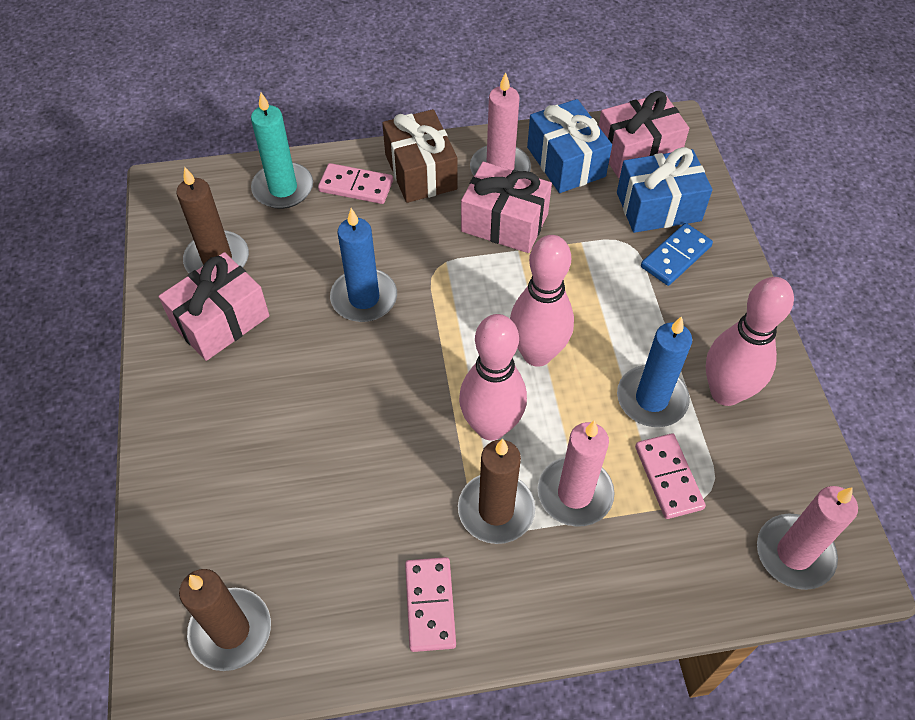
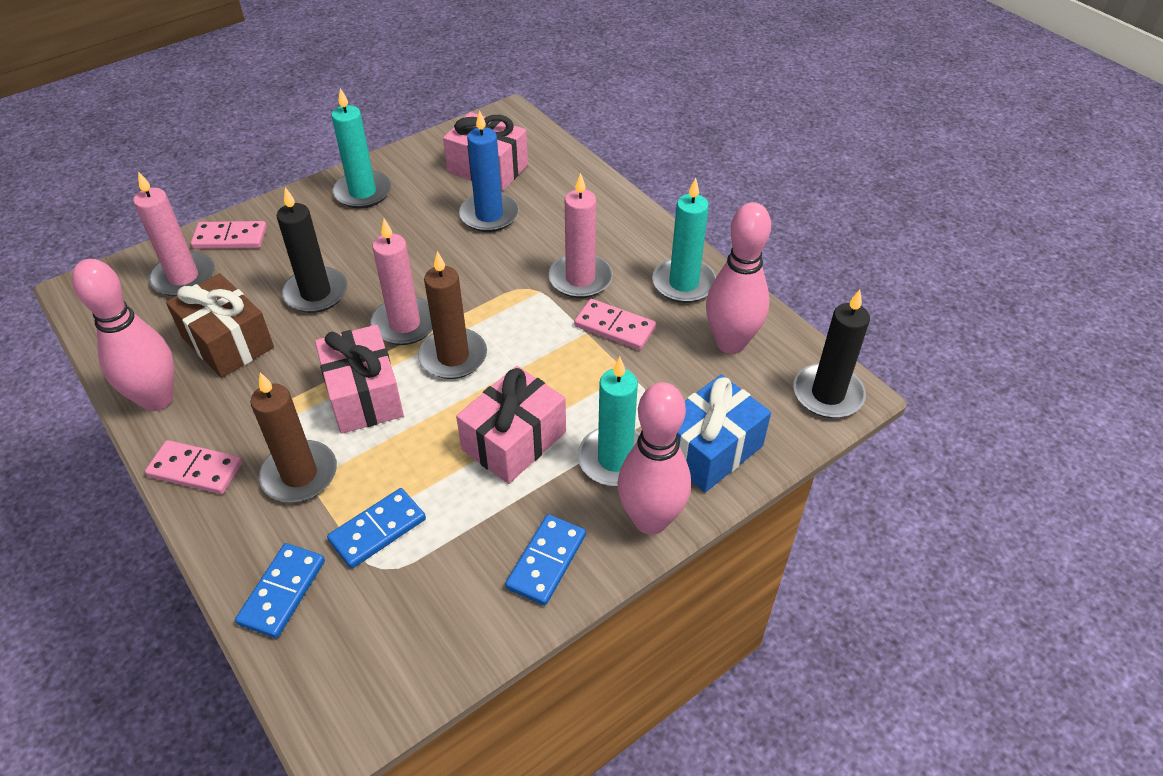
black candle: 0 -> 2
blue candle: 2 -> 1
blue domino: 1 -> 3
blue gift: 2 -> 1
brown candle: 3 -> 2
turquoise candle: 1 -> 3

